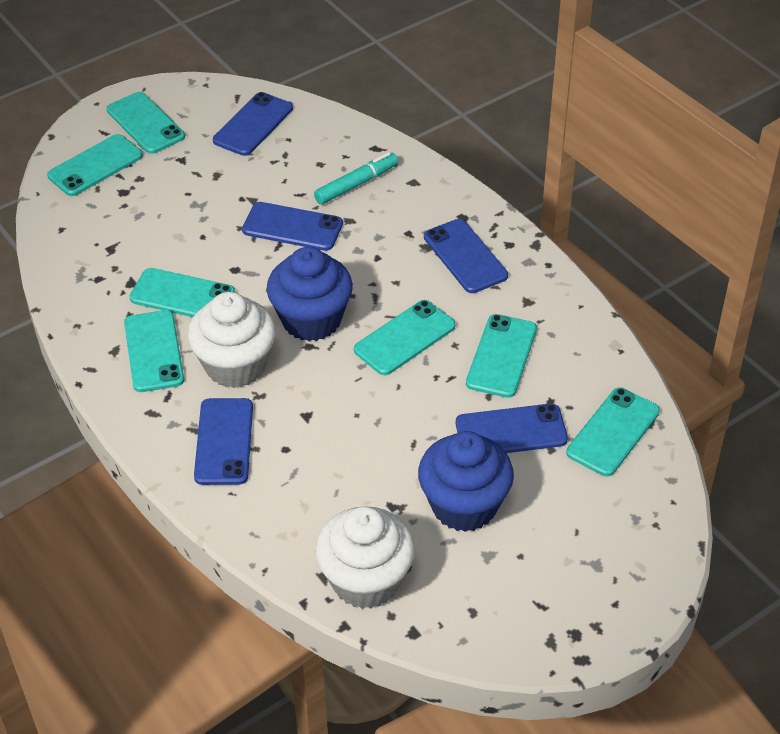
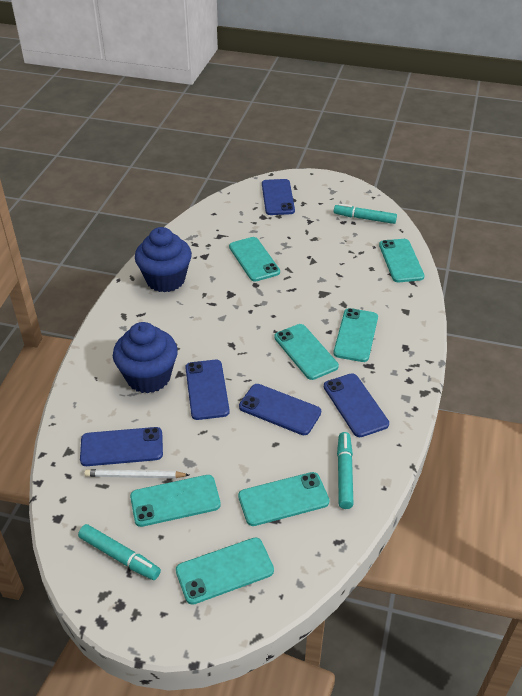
turquoise marker: 1 -> 3
white cupcake: 2 -> 0
white pencil: 0 -> 1

